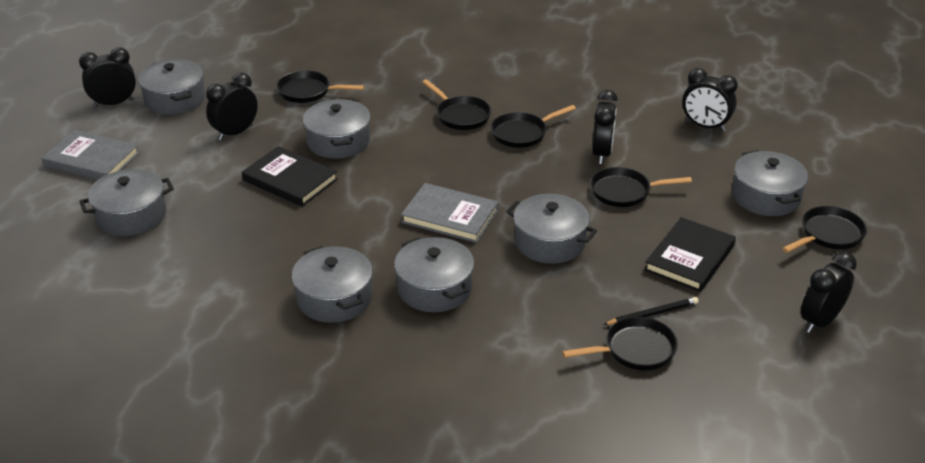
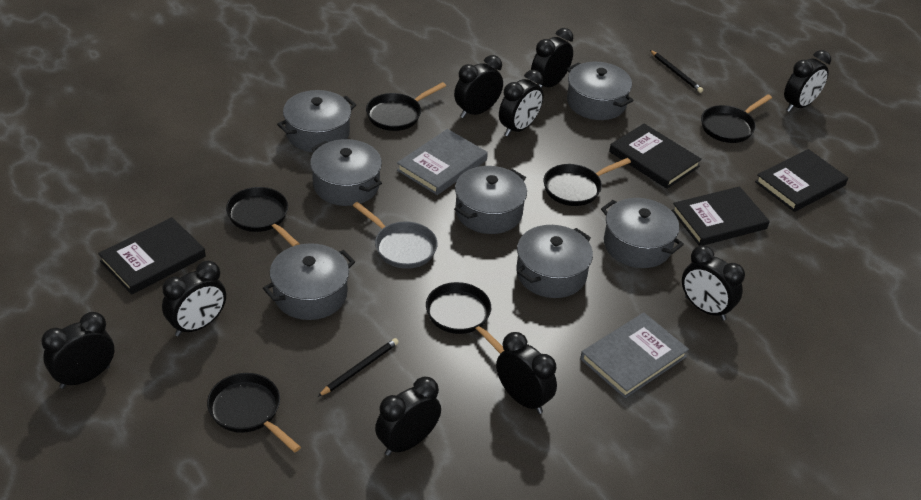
black book: 2 -> 4
black clock: 5 -> 9
black pencil: 1 -> 2
grey pan: 0 -> 1

